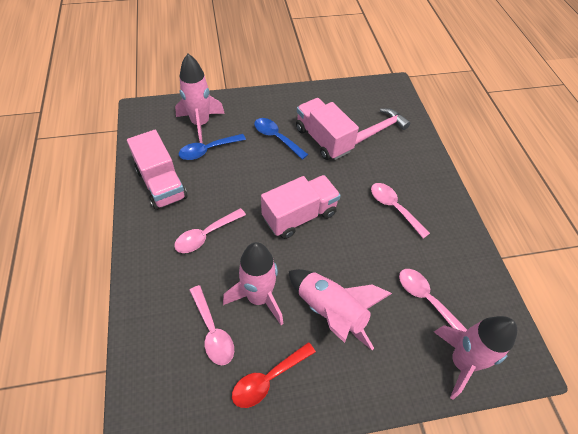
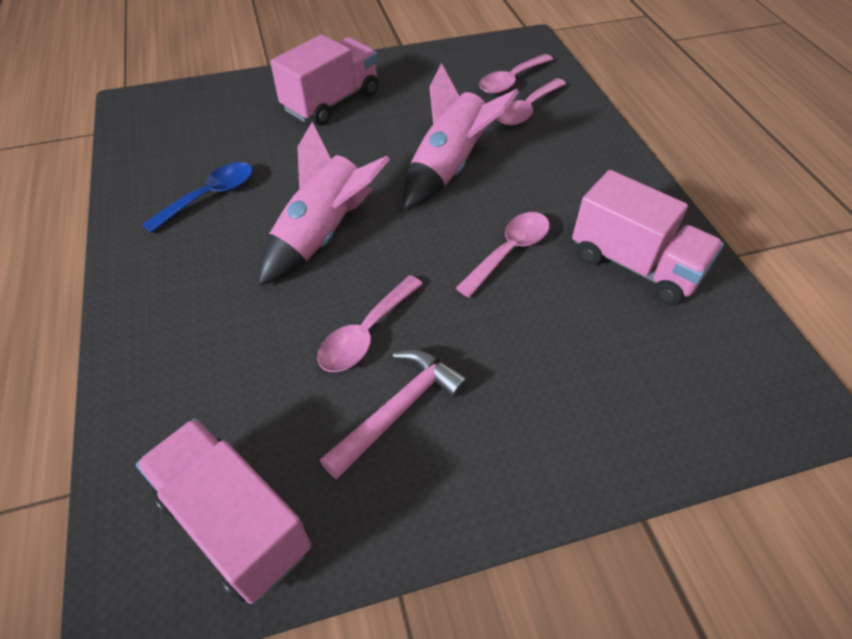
blue spoon: 2 -> 1
pink rocket: 4 -> 2
red spoon: 1 -> 0

